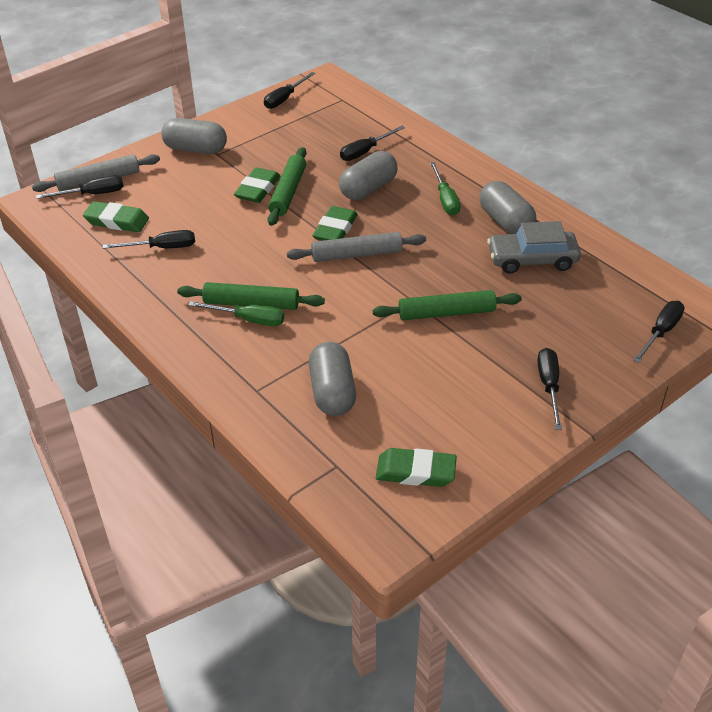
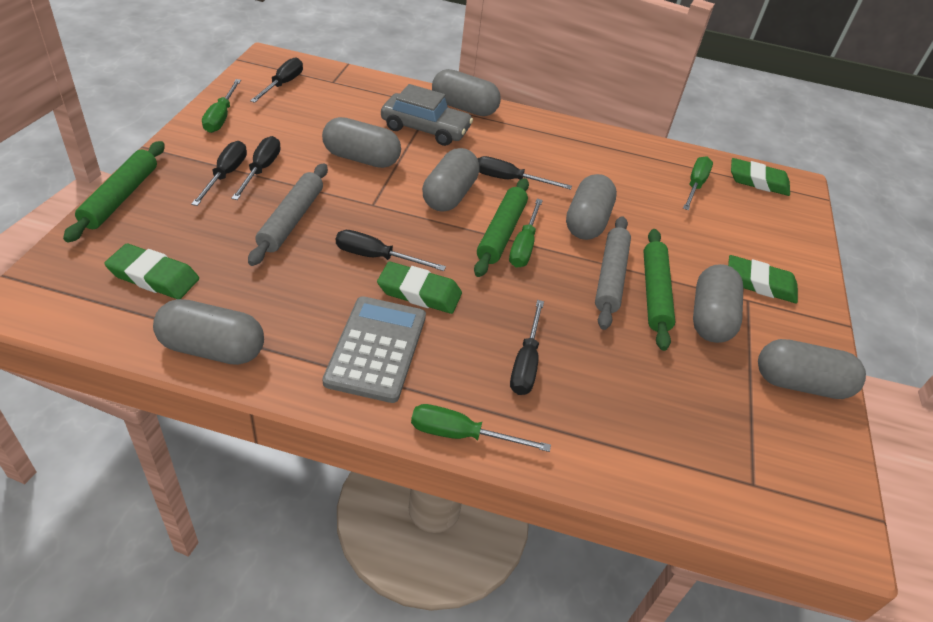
green screwdriver: 2 -> 4
grey calculator: 0 -> 1
grey capsule: 4 -> 7

